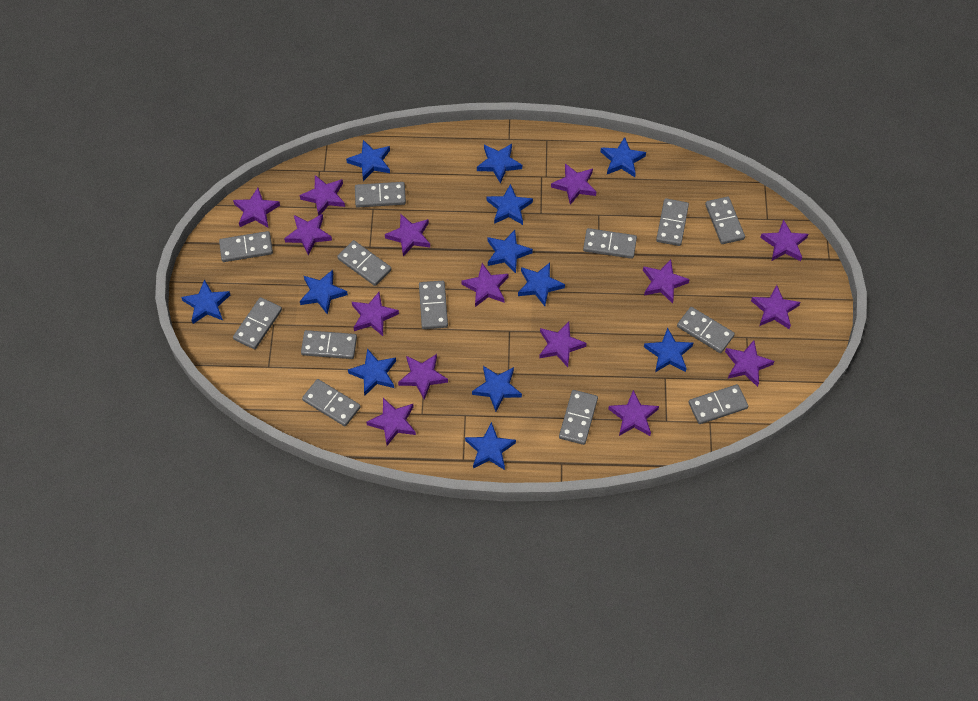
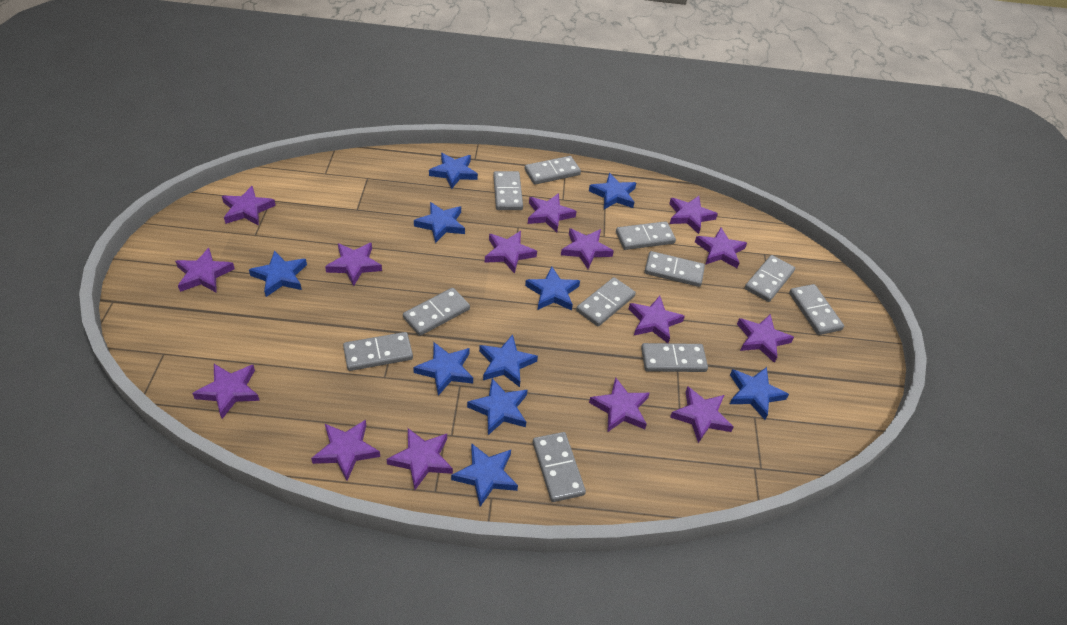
blue star: 12 -> 10
grey domino: 13 -> 11

